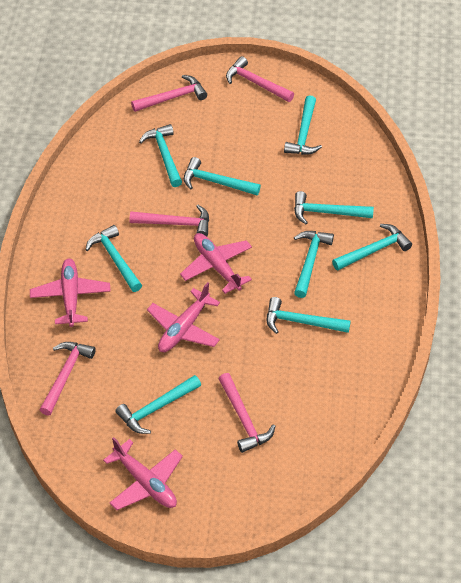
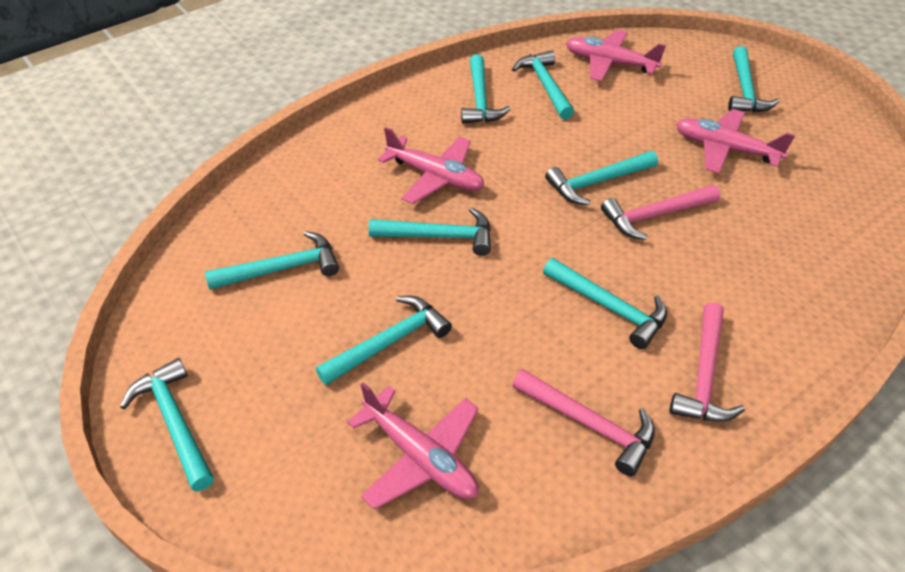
pink hammer: 5 -> 3

